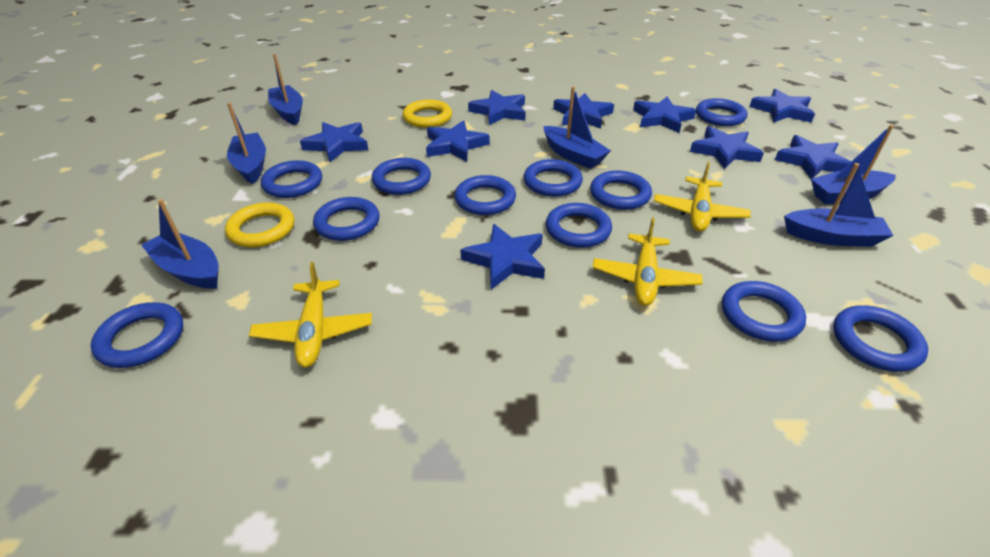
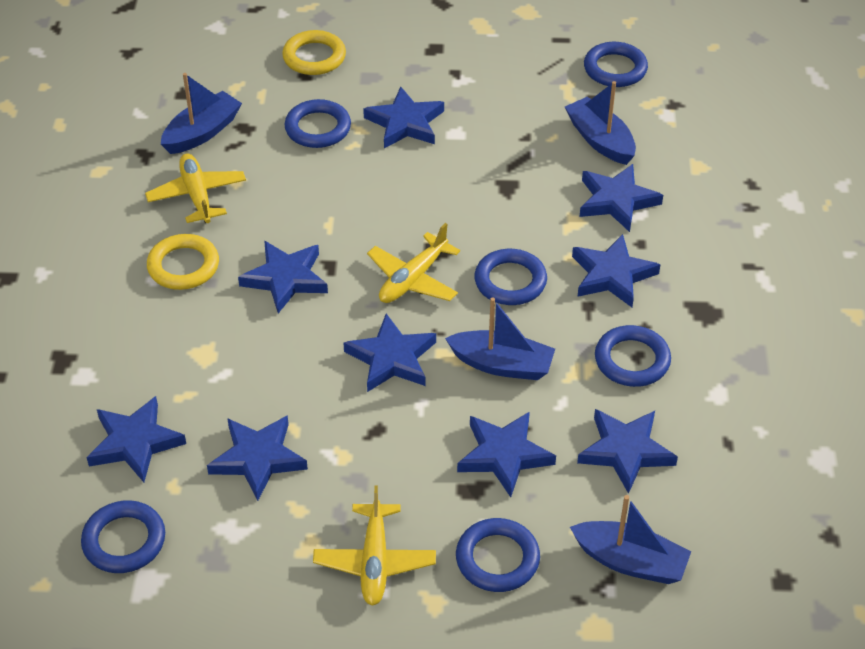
blue boat: 6 -> 4
blue ring: 11 -> 6

